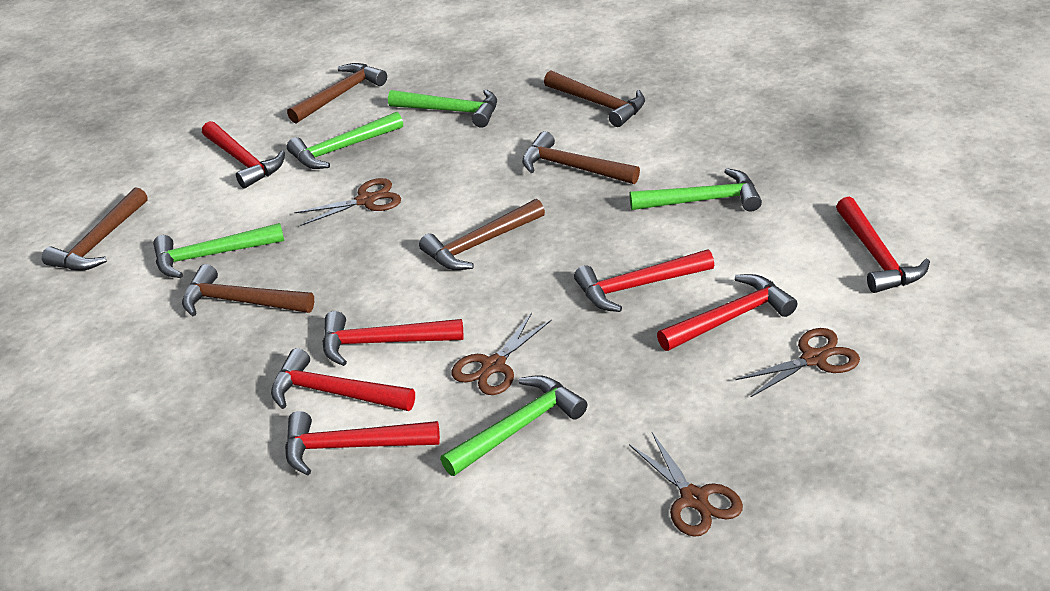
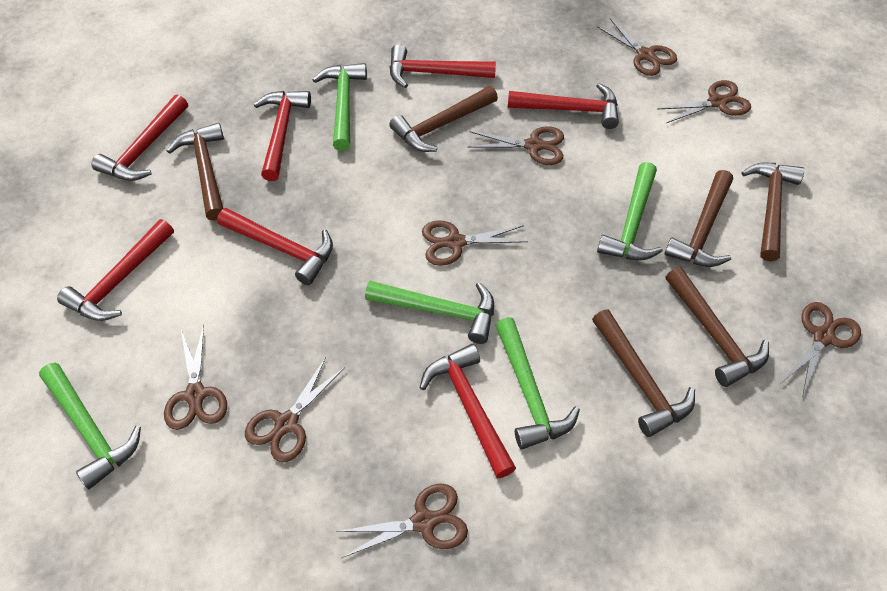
brown scissors: 4 -> 8

